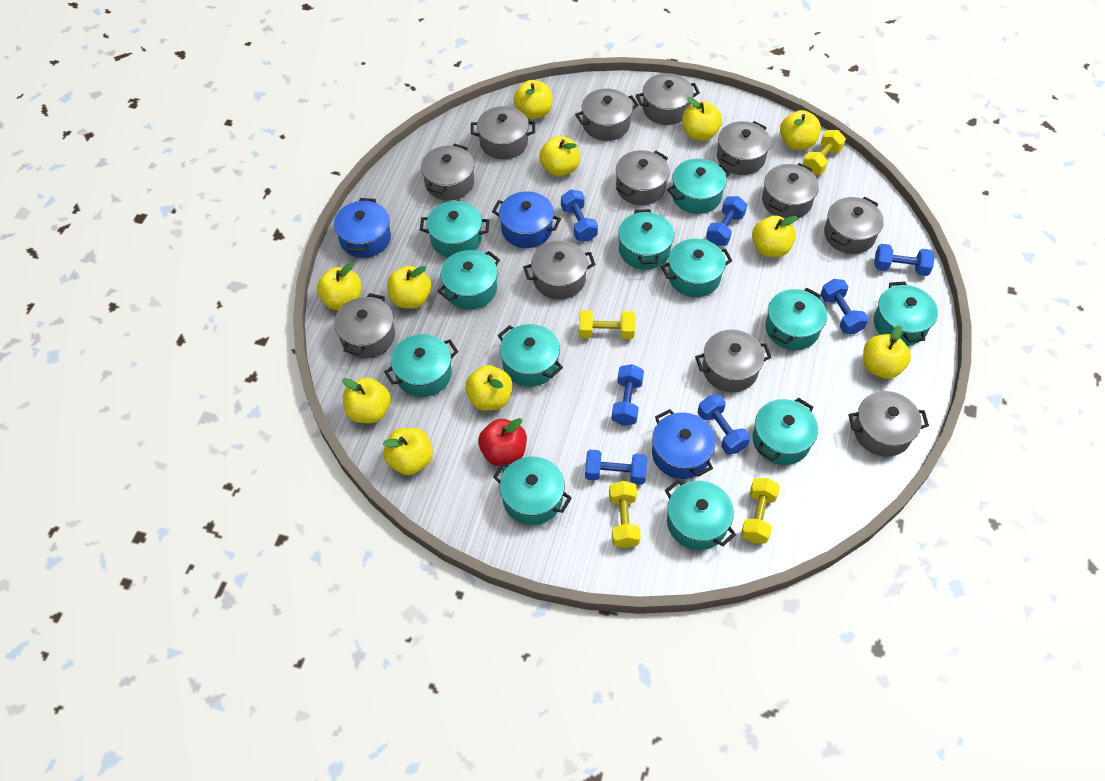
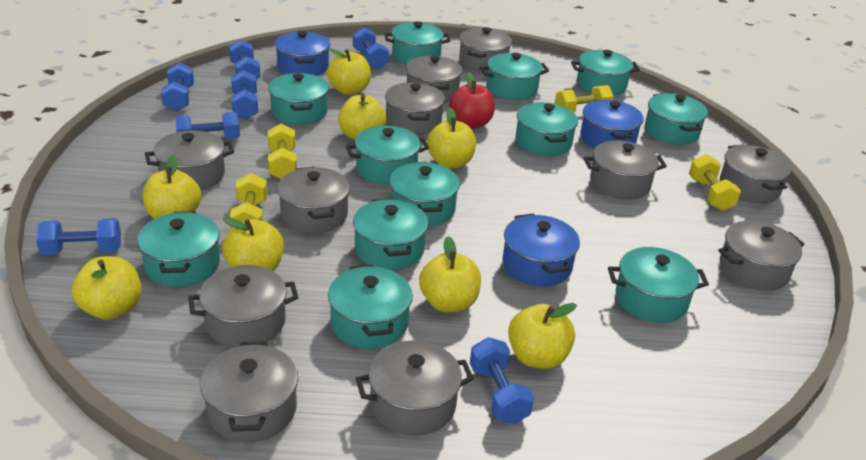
grey pot: 12 -> 11
yellow apple: 11 -> 8

